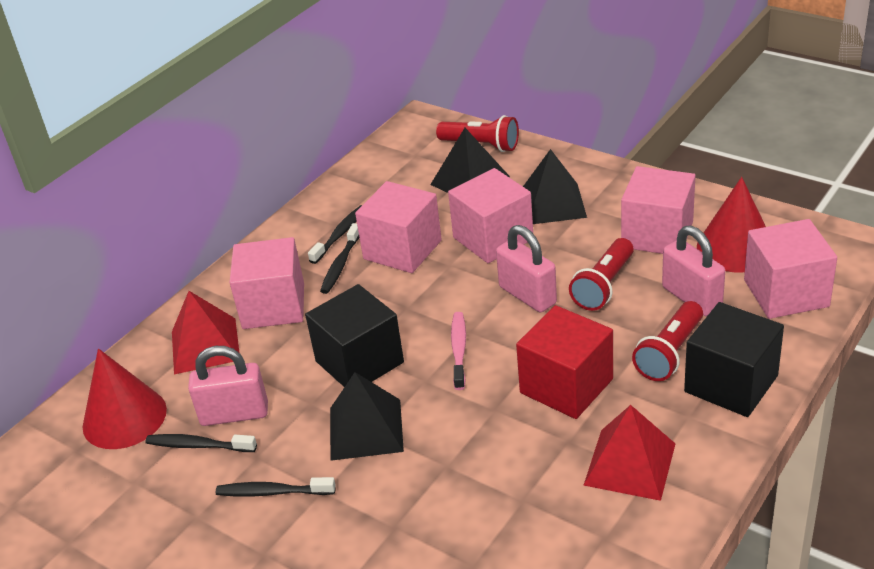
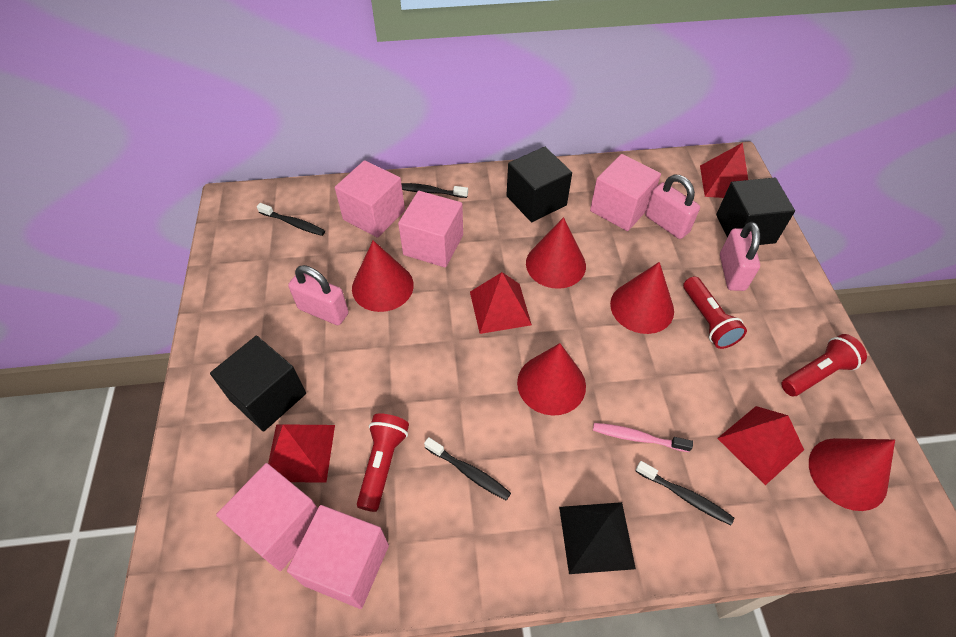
black cube: 2 -> 3
black pyramid: 3 -> 1
red cone: 2 -> 5
red cube: 1 -> 0
red pyramid: 2 -> 4

